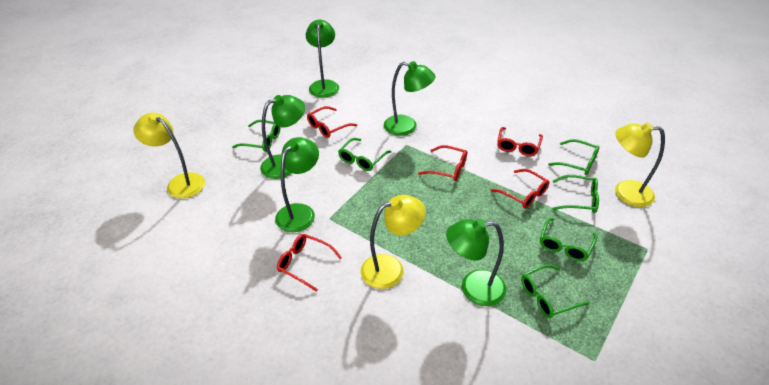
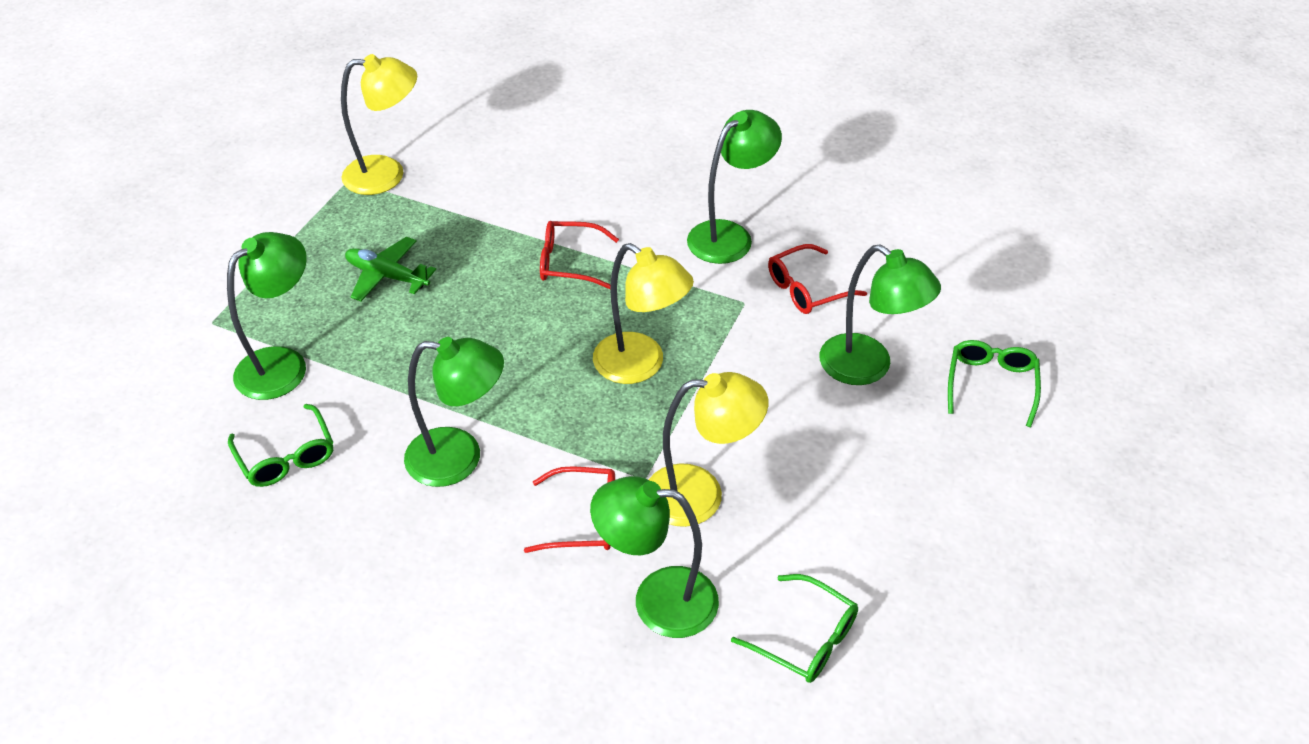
green glasses: 6 -> 3
green plane: 0 -> 1
red glasses: 5 -> 3

